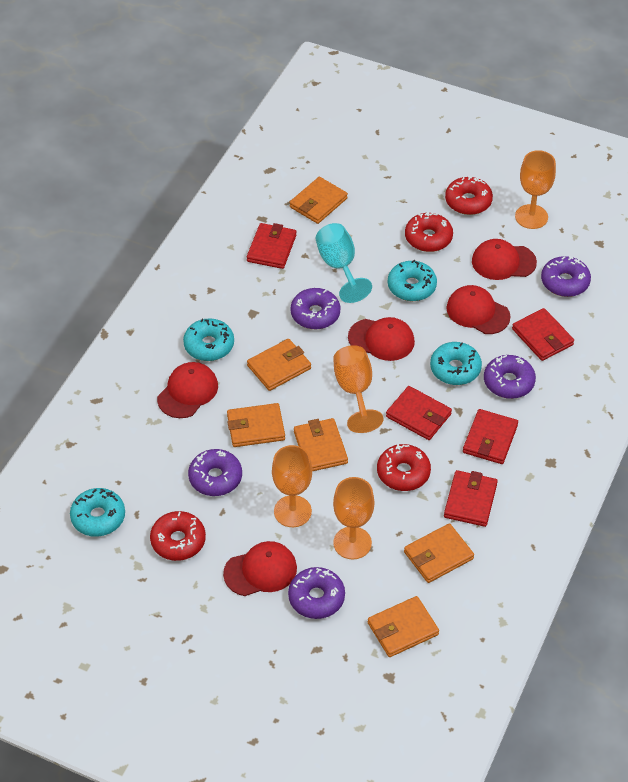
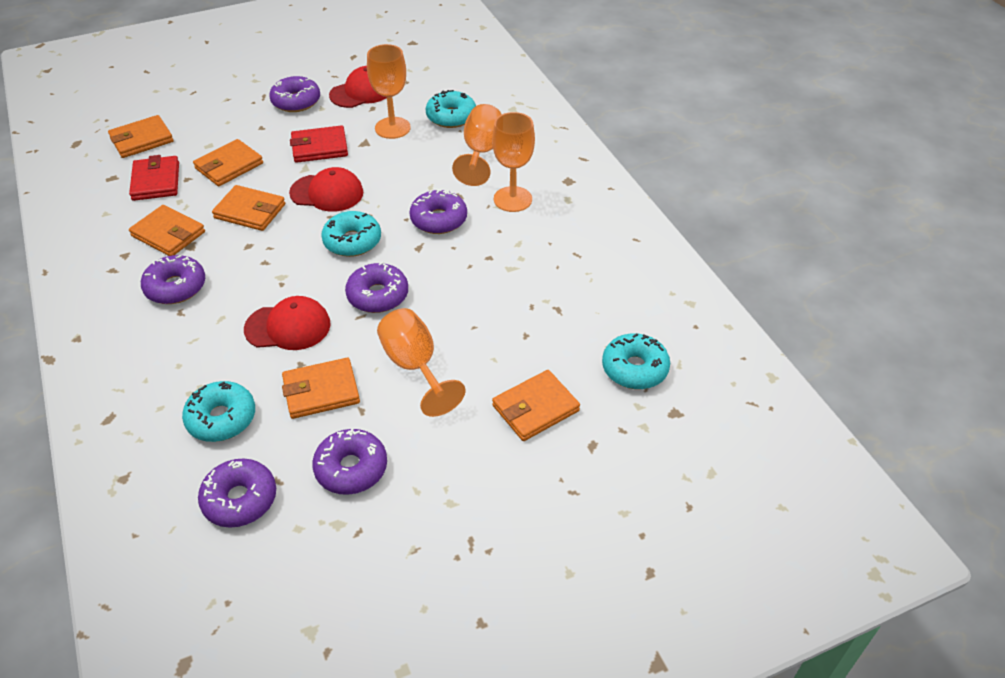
purple donut: 5 -> 6
red cap: 5 -> 3
red donut: 4 -> 0
red wallet: 5 -> 2
turquoise goblet: 1 -> 0

